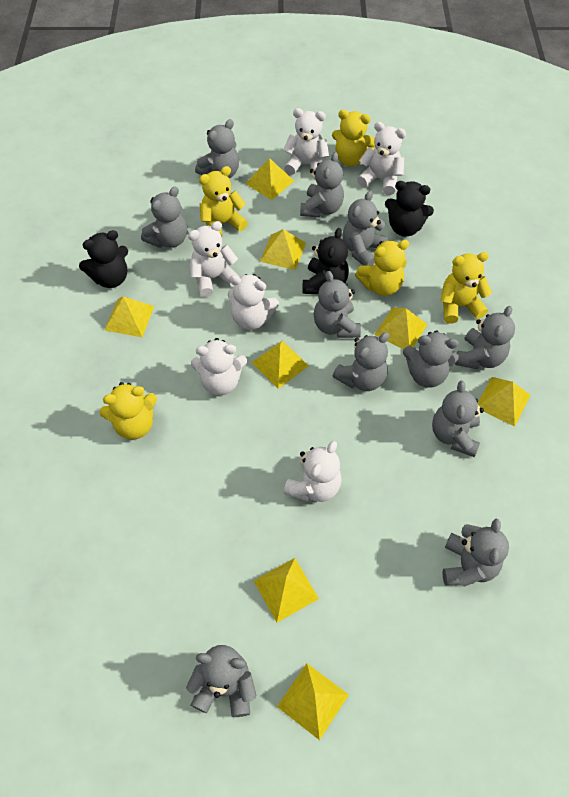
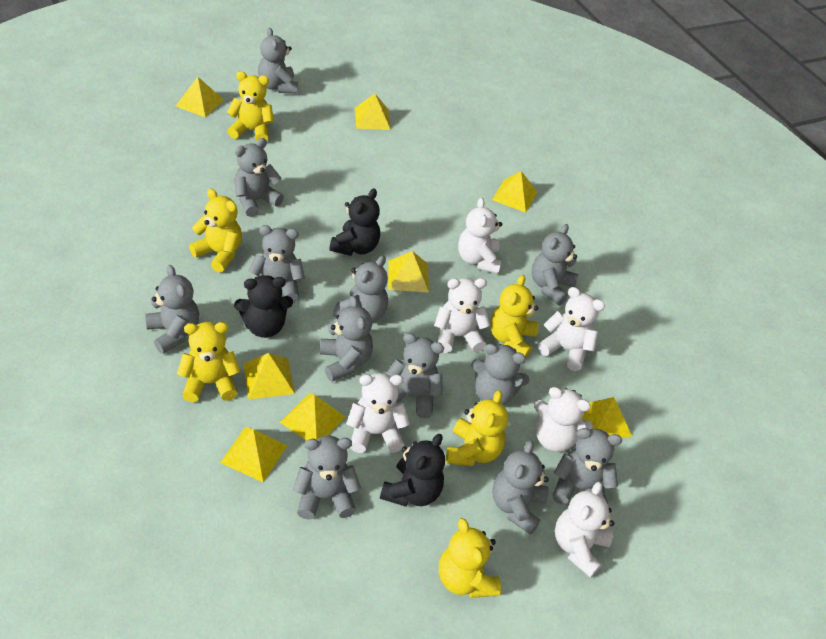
grey teddy bear: 11 -> 12
yellow teddy bear: 5 -> 6

